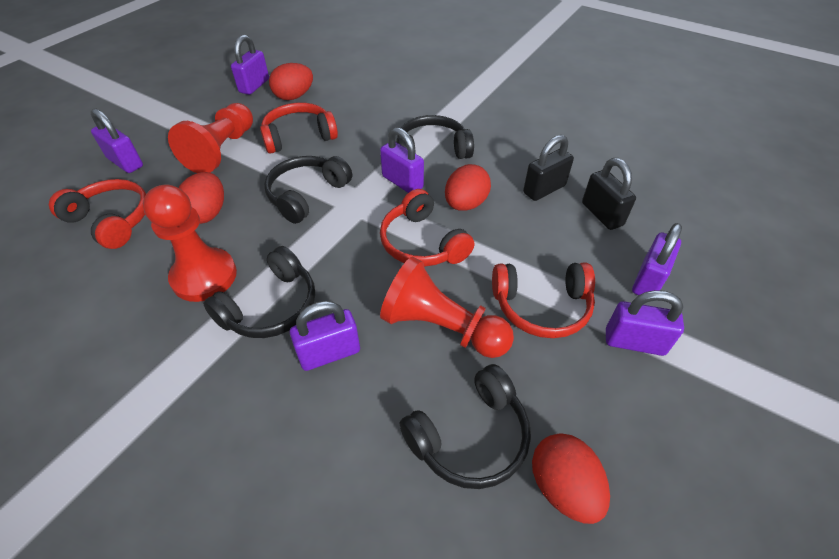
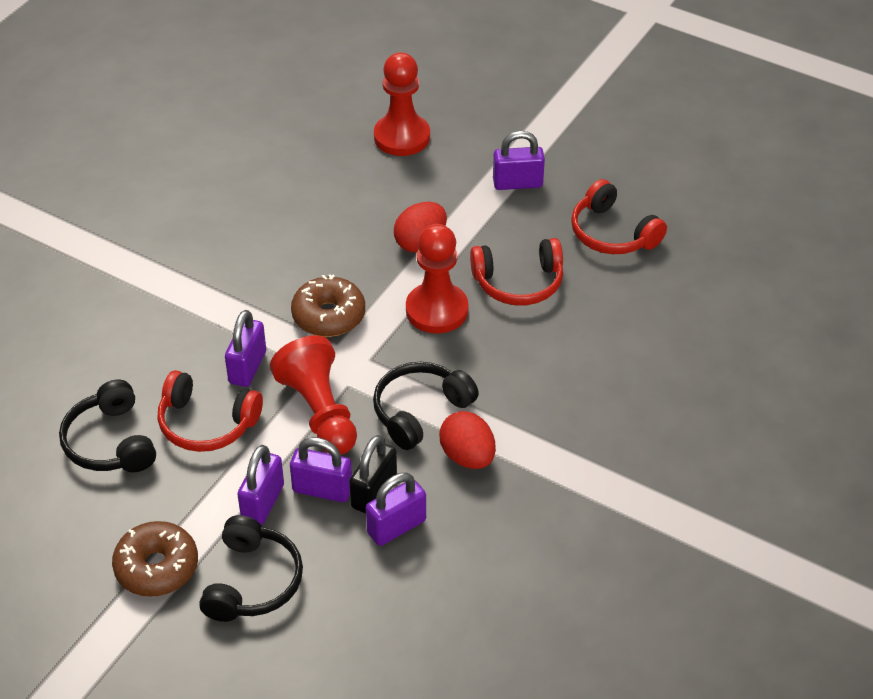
black headphones: 4 -> 3
black padlock: 2 -> 1
brown donut: 0 -> 2
purple padlock: 6 -> 5
red egg: 4 -> 2
red headphones: 4 -> 3

